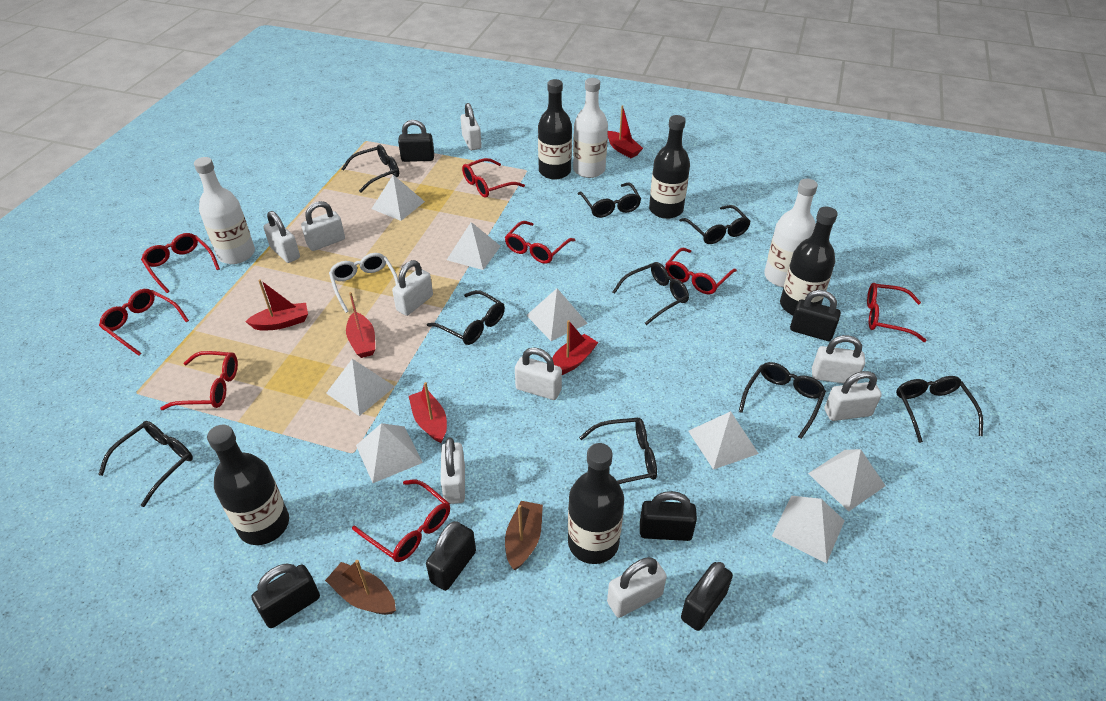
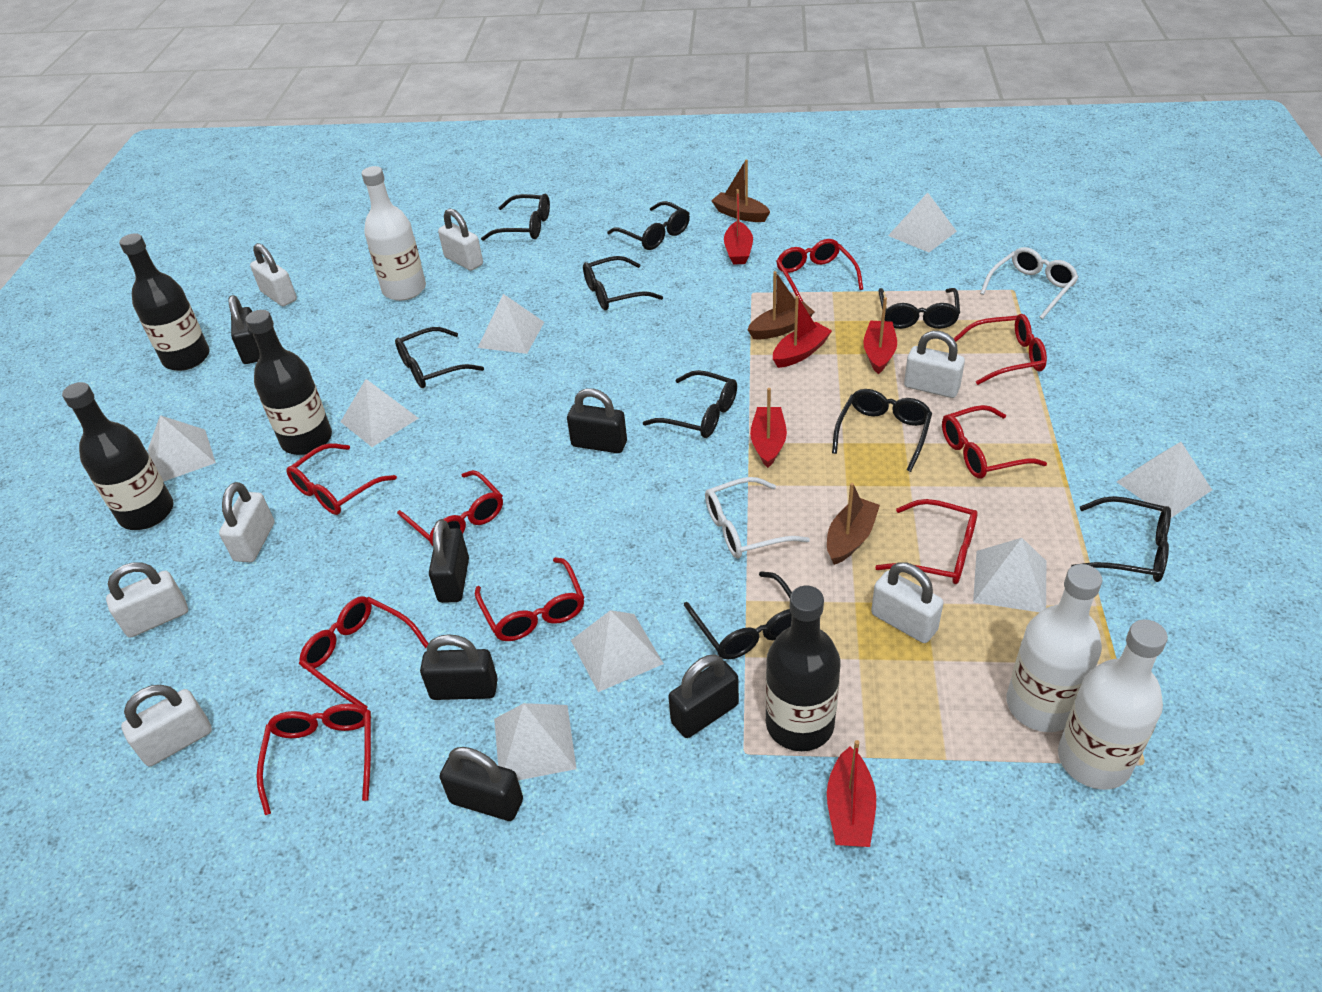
black bottle: 5 -> 4
brown boat: 2 -> 3
red glasses: 8 -> 9
white glasses: 1 -> 2
white padlock: 9 -> 7

